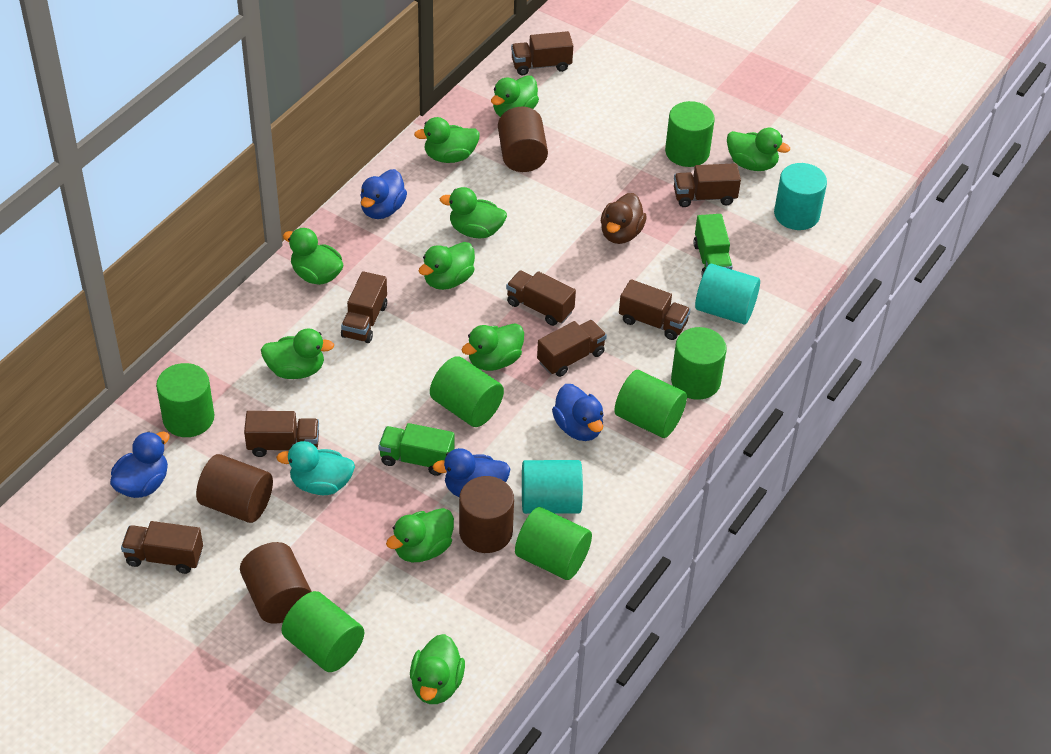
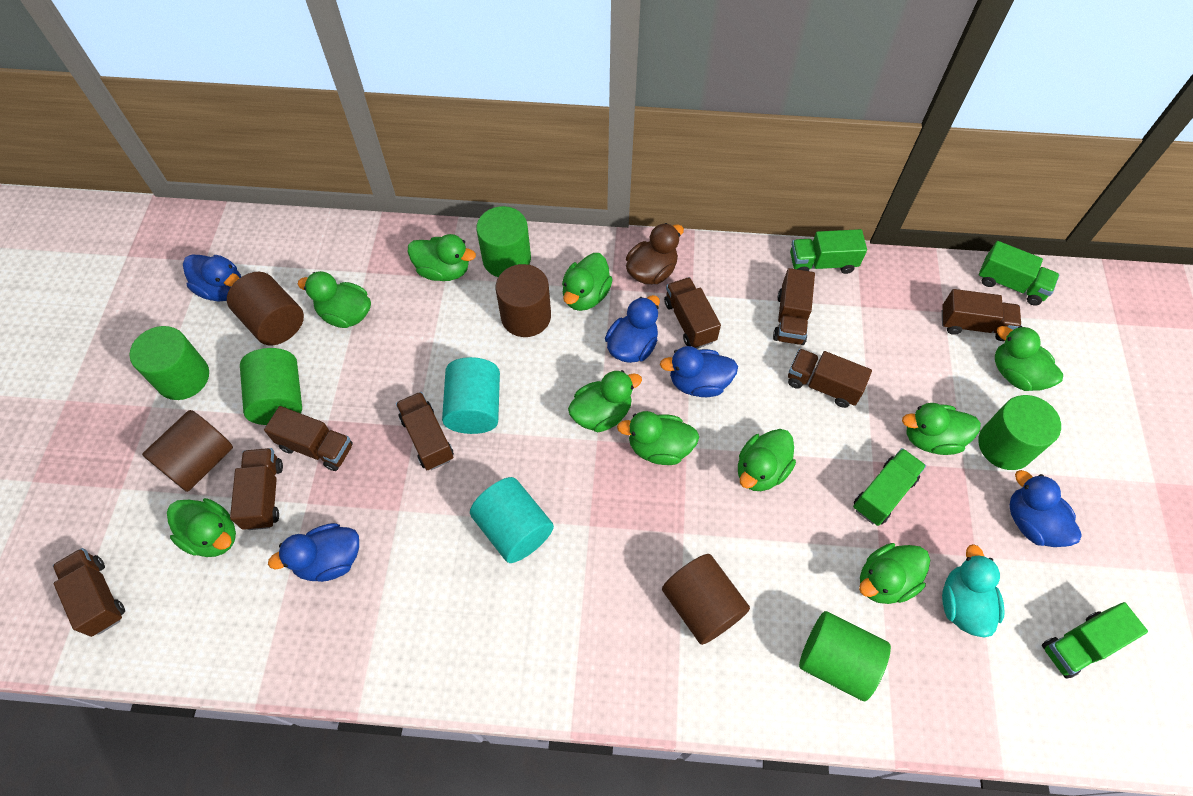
blue duck: 4 -> 5
green cylinder: 7 -> 5
green truck: 2 -> 4
turquoise cylinder: 3 -> 2

